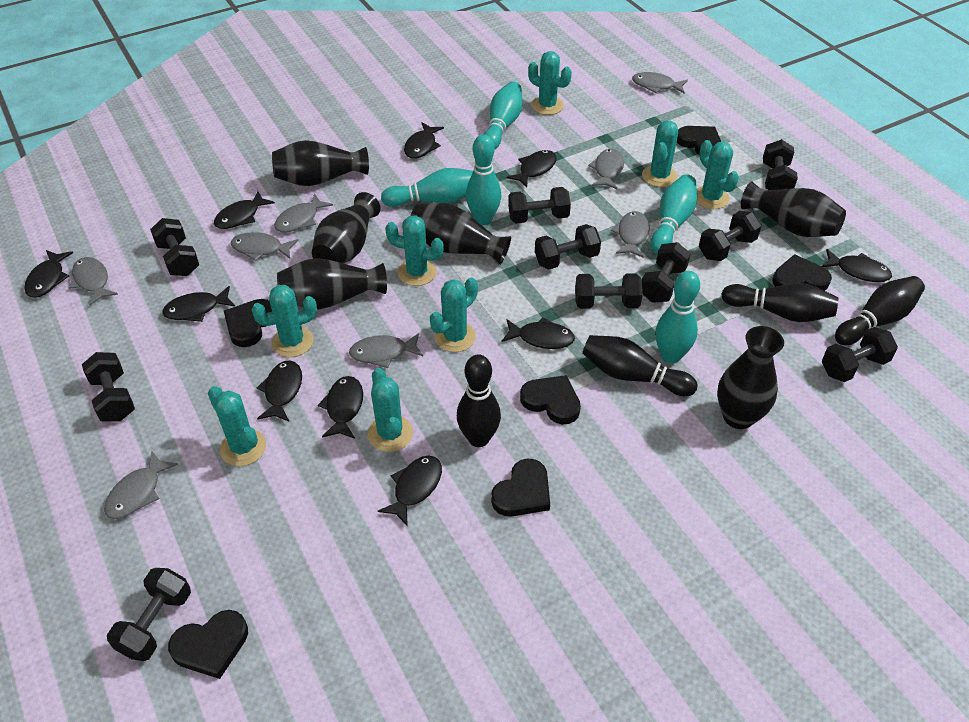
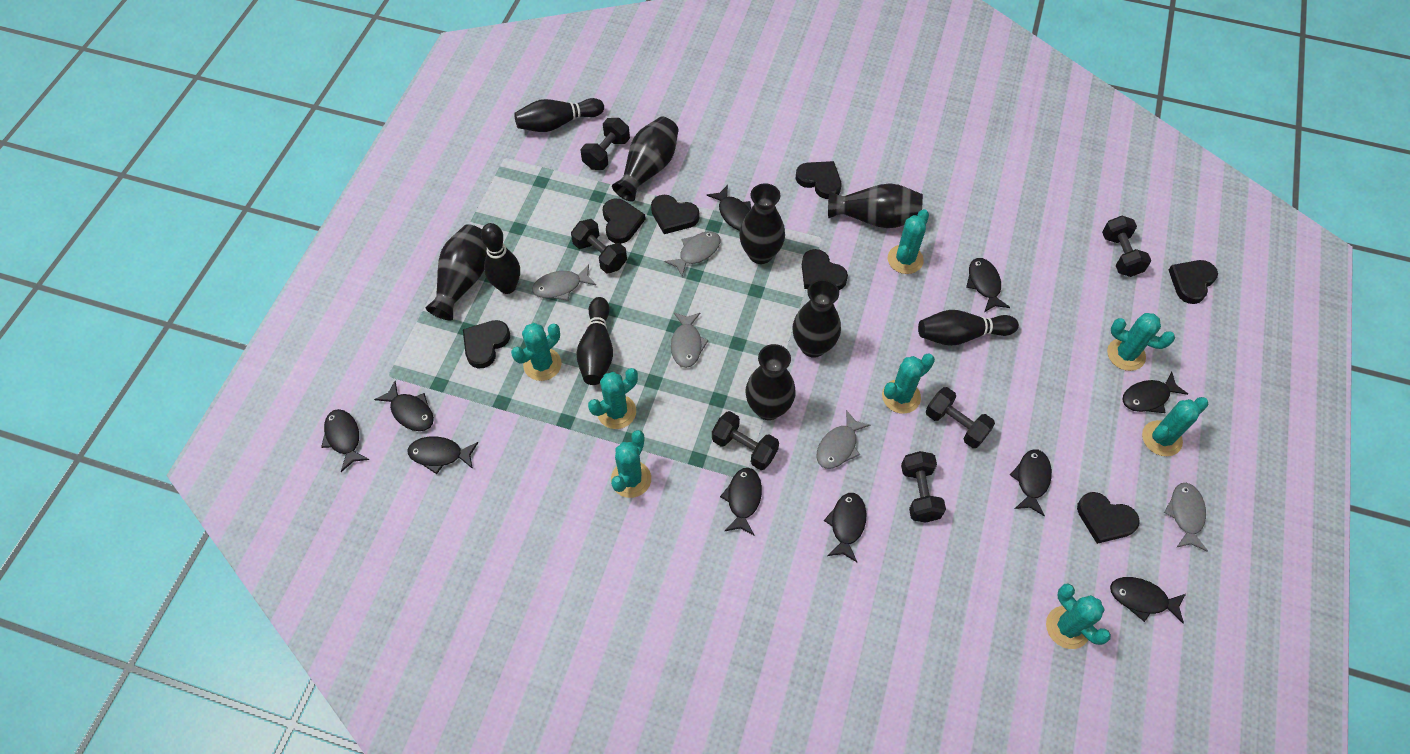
black dumbbell: 10 -> 6
black heart: 6 -> 7
grey fish: 8 -> 5
turquoise bowling pin: 5 -> 0

